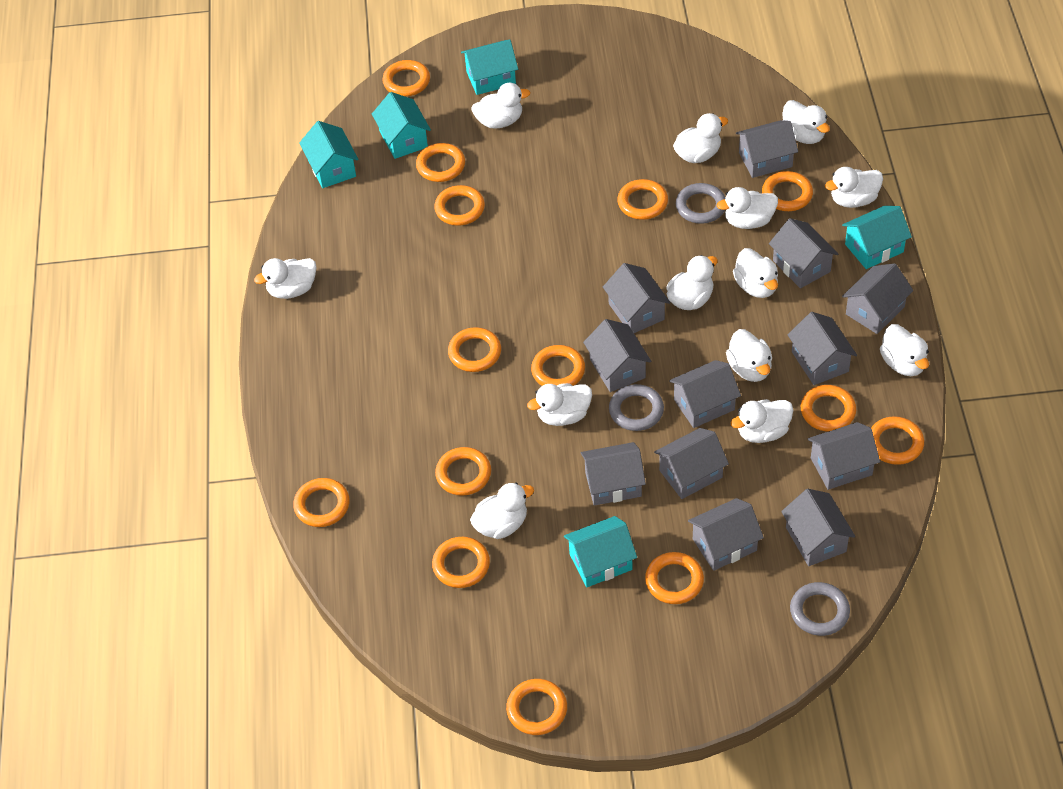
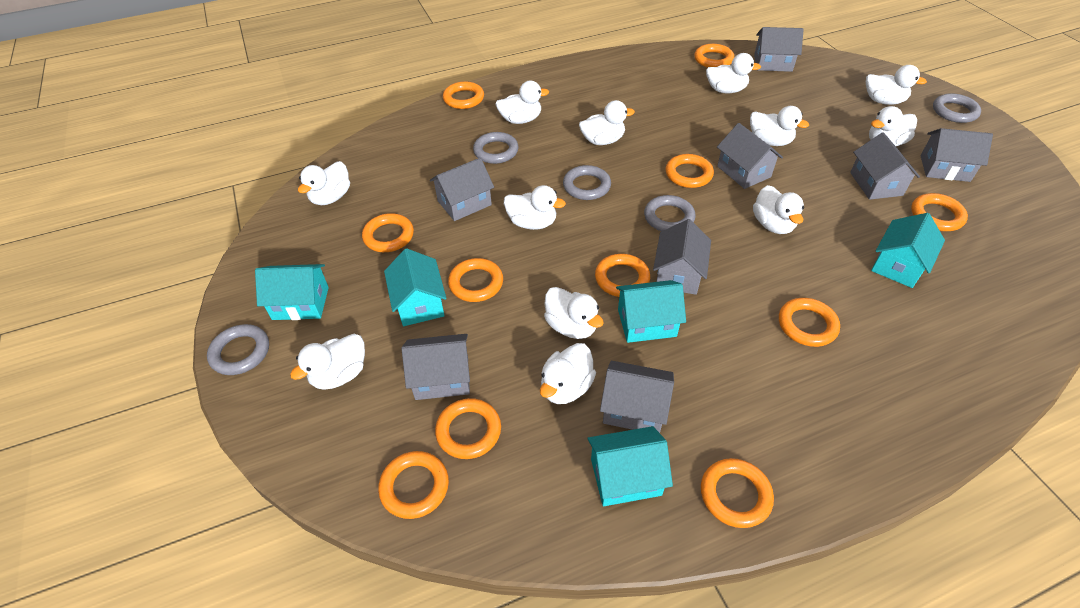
grey house: 12 -> 8
grey ring: 3 -> 5
orange ring: 14 -> 11
white duck: 13 -> 12

